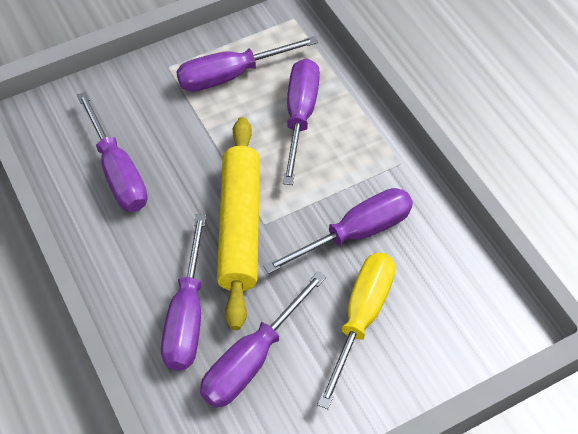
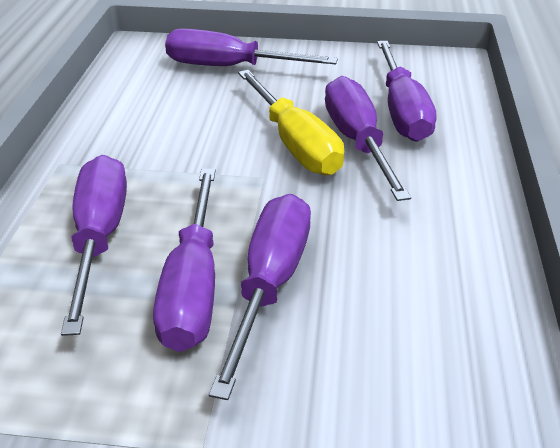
yellow rolling pin: 1 -> 0

